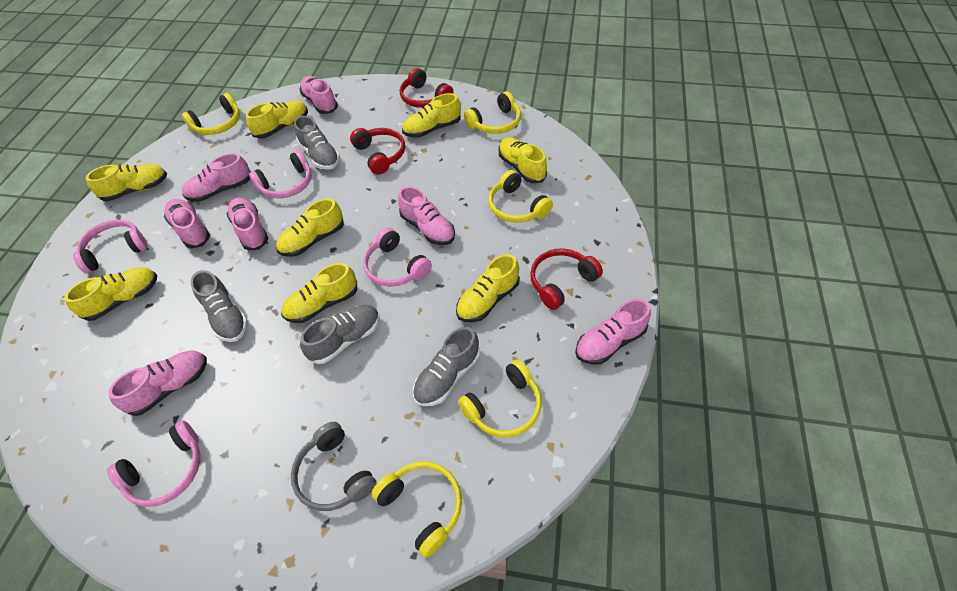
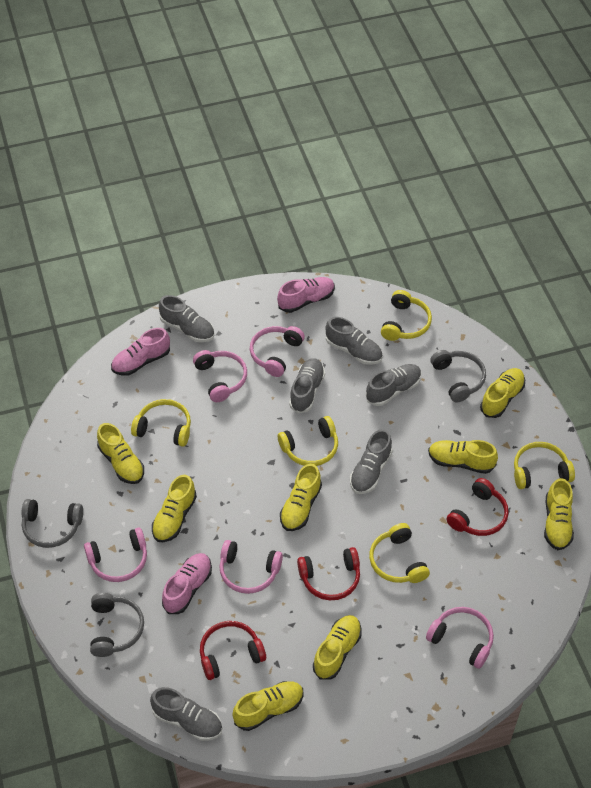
grey headphones: 1 -> 3
grey shoe: 4 -> 6
pink headphones: 4 -> 5
pink shoe: 7 -> 3

